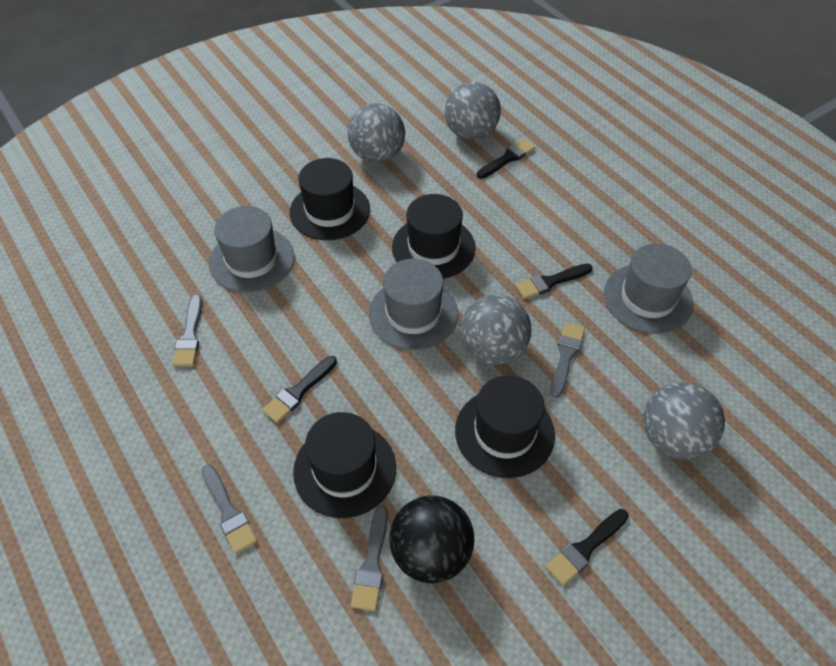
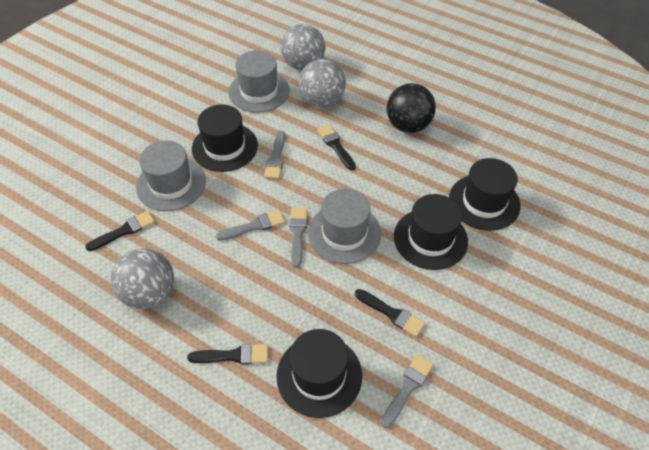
grey ball: 4 -> 3

